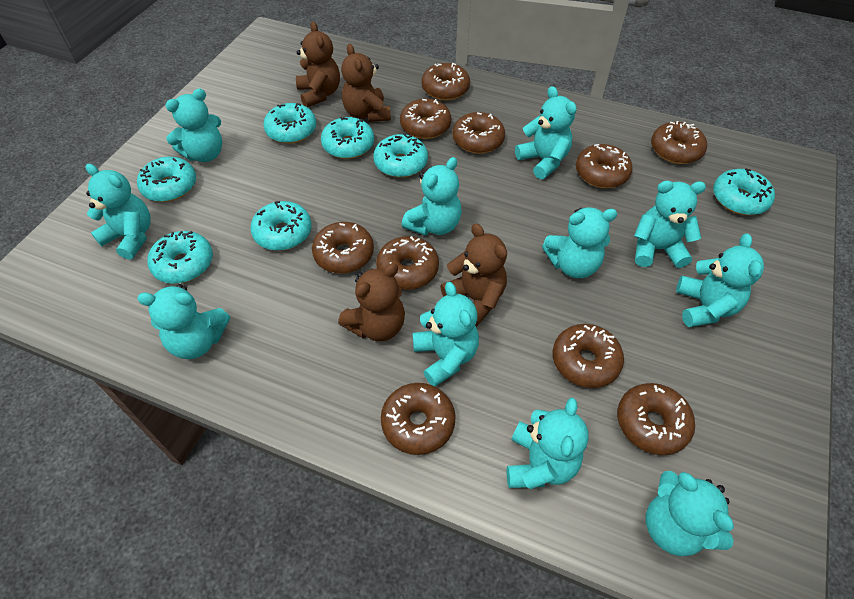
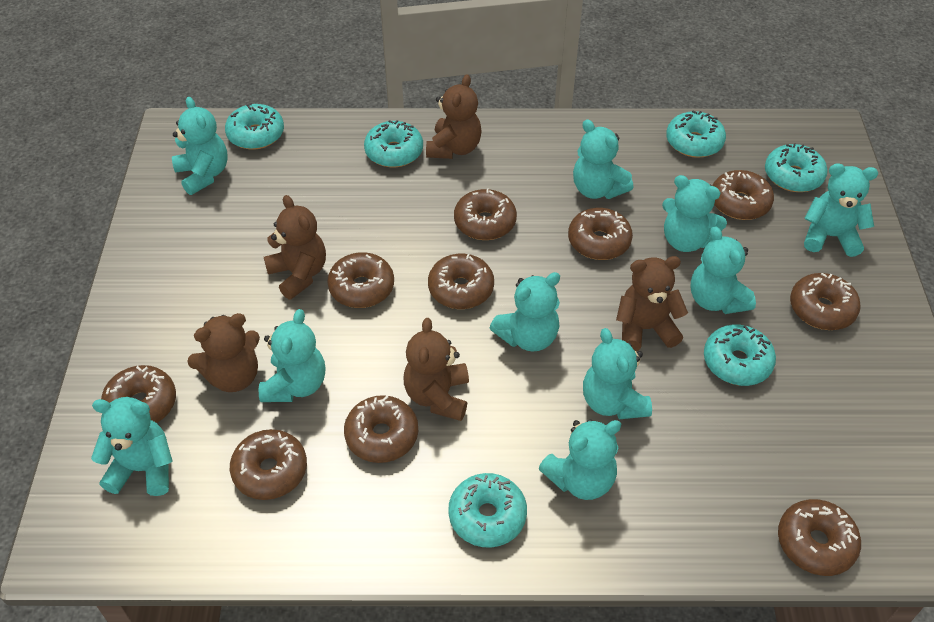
brown teddy bear: 4 -> 5
turquoise donut: 7 -> 6
turquoise teddy bear: 11 -> 10

